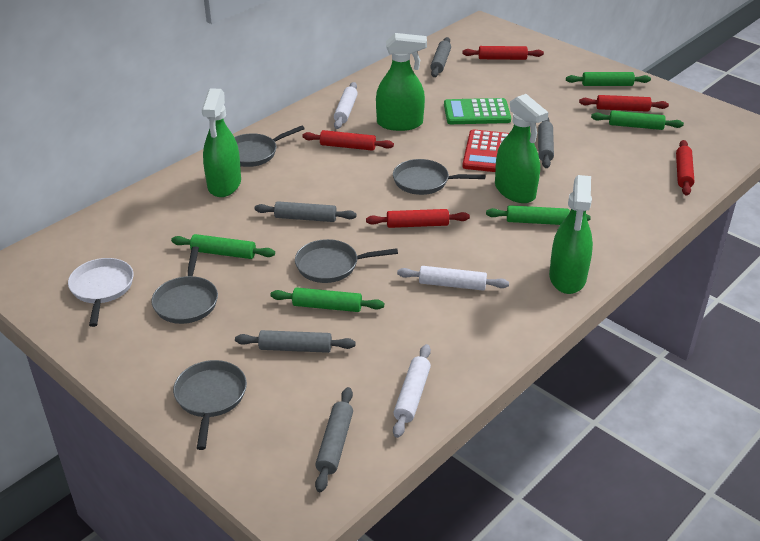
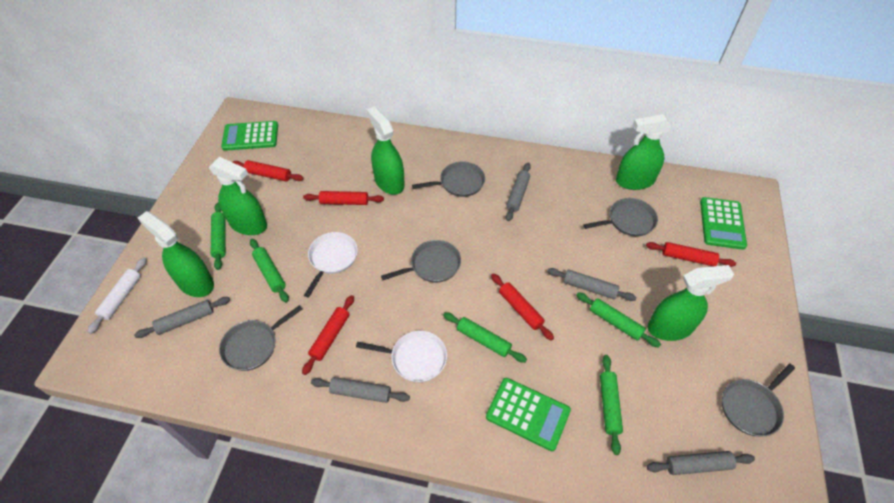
green calculator: 1 -> 3
green spray bottle: 4 -> 5
red calculator: 1 -> 0
white pan: 1 -> 2
white rolling pin: 3 -> 1

